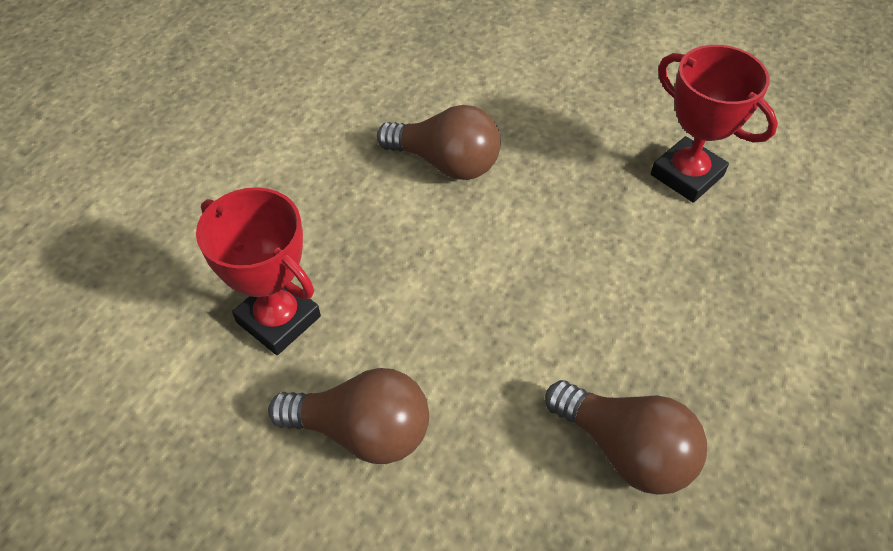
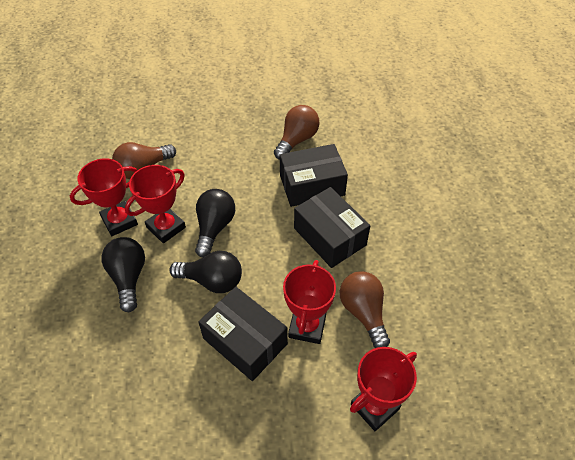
black box: 0 -> 3
black light bulb: 0 -> 3
red trophy: 2 -> 4

